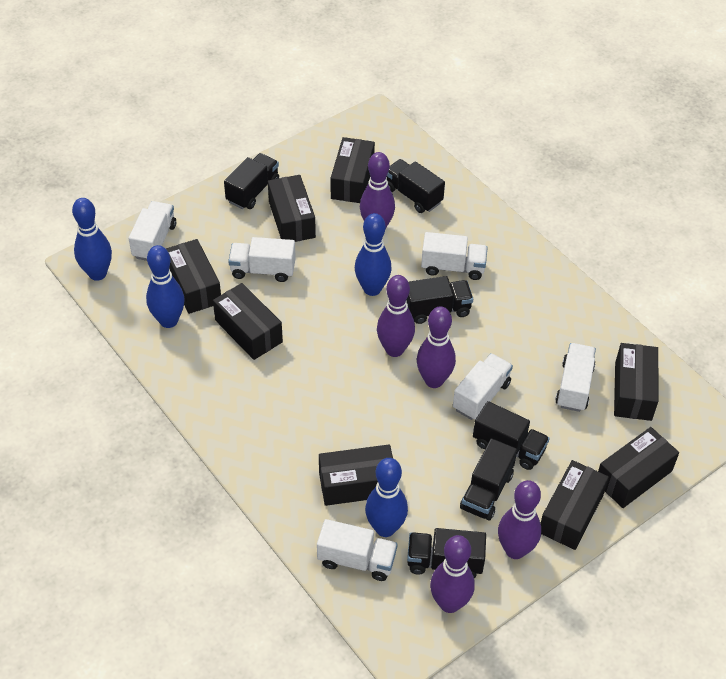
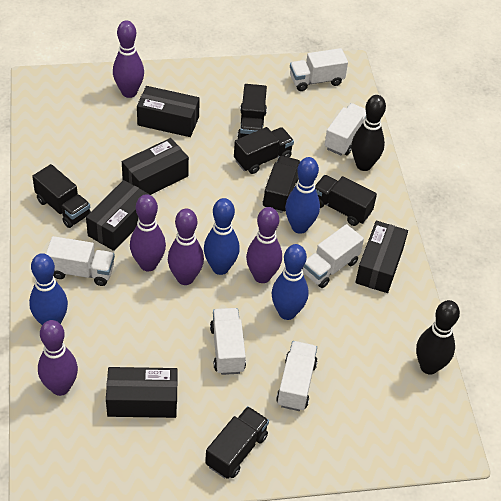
black bowling pin: 0 -> 2
black box: 8 -> 5

